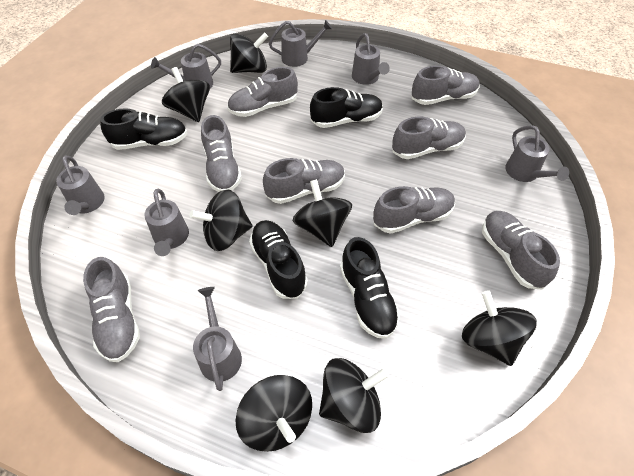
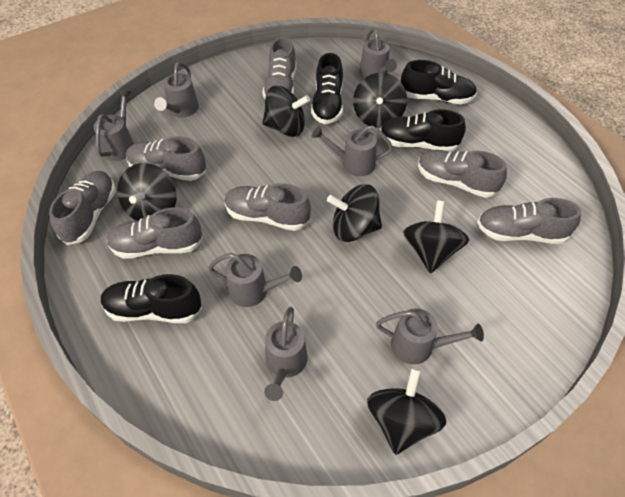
black spinning top: 7 -> 6
grey shoe: 8 -> 7

